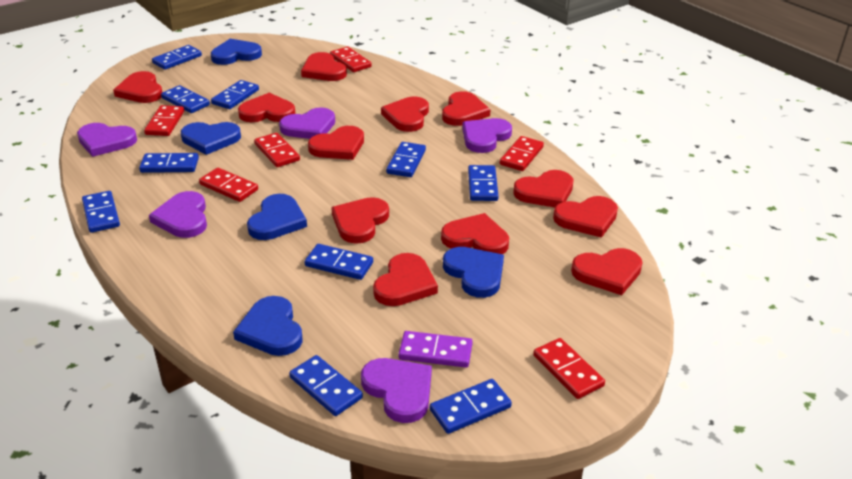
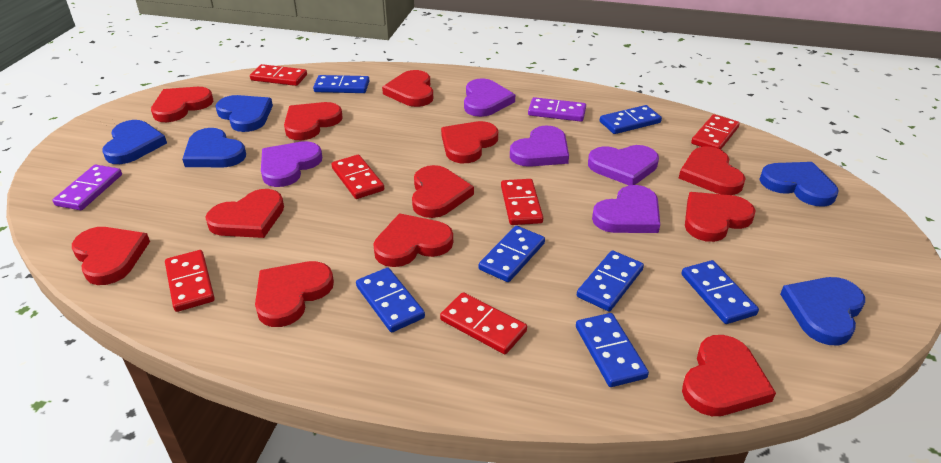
blue domino: 10 -> 7
purple domino: 1 -> 2

